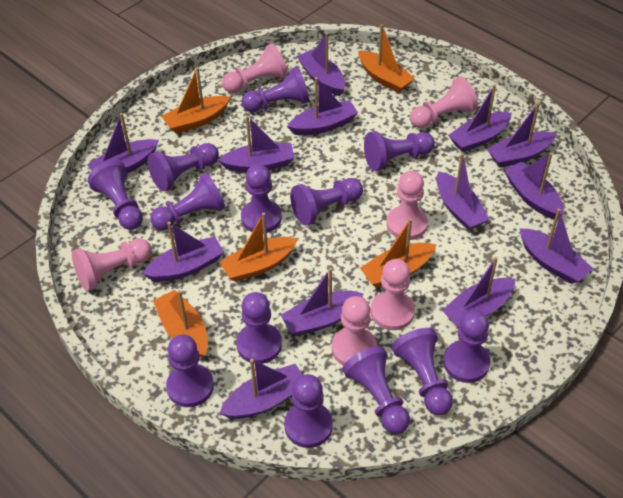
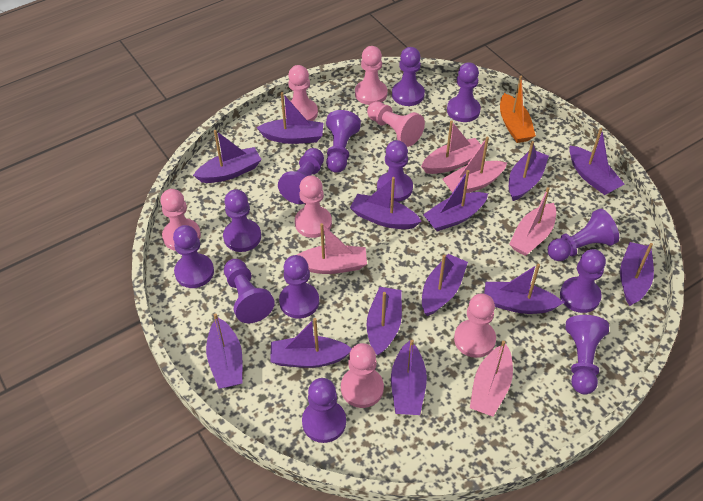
orange boat: 5 -> 1
pink boat: 0 -> 5
pink pawn: 6 -> 7

